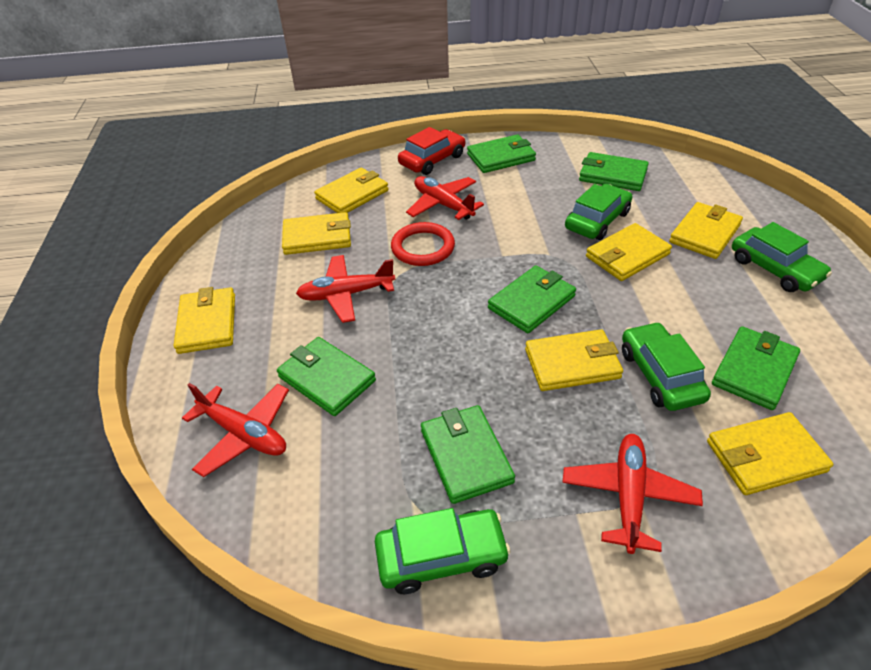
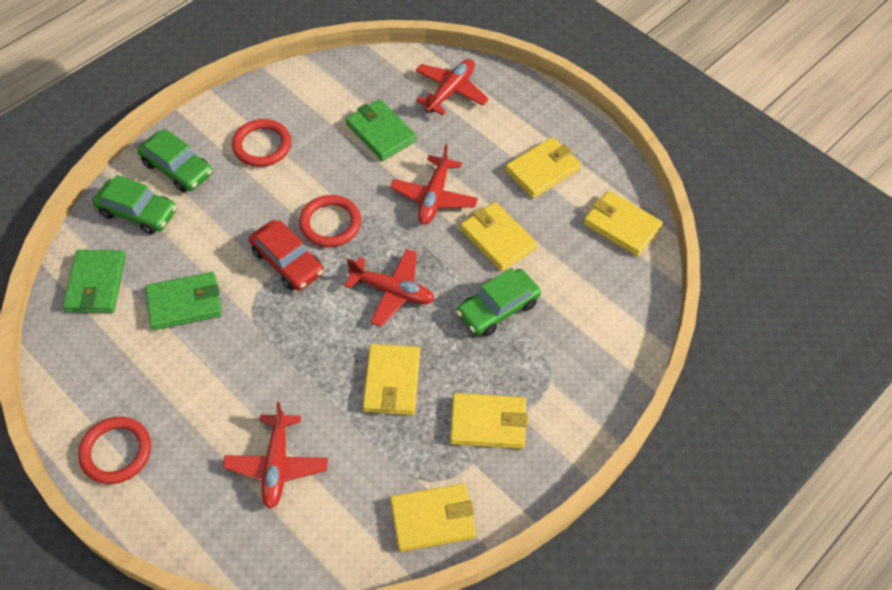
green car: 4 -> 3
green wallet: 6 -> 3
red ring: 1 -> 3
yellow wallet: 7 -> 6

